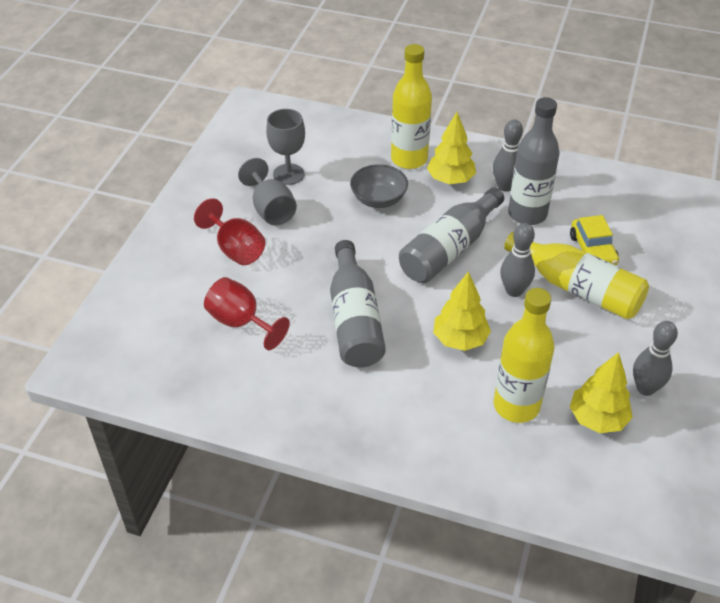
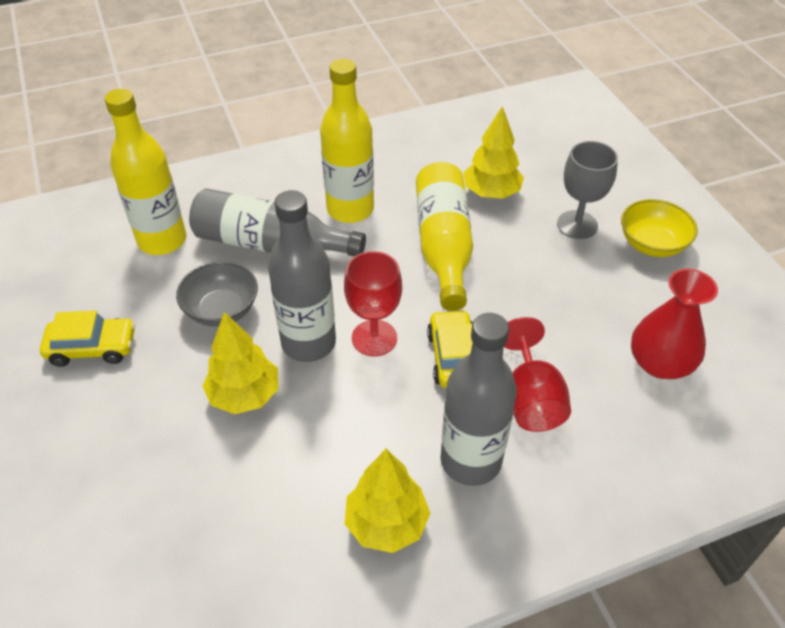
grey bowling pin: 3 -> 0
grey goblet: 2 -> 1
red vase: 0 -> 1
yellow bowl: 0 -> 1
yellow car: 1 -> 2

